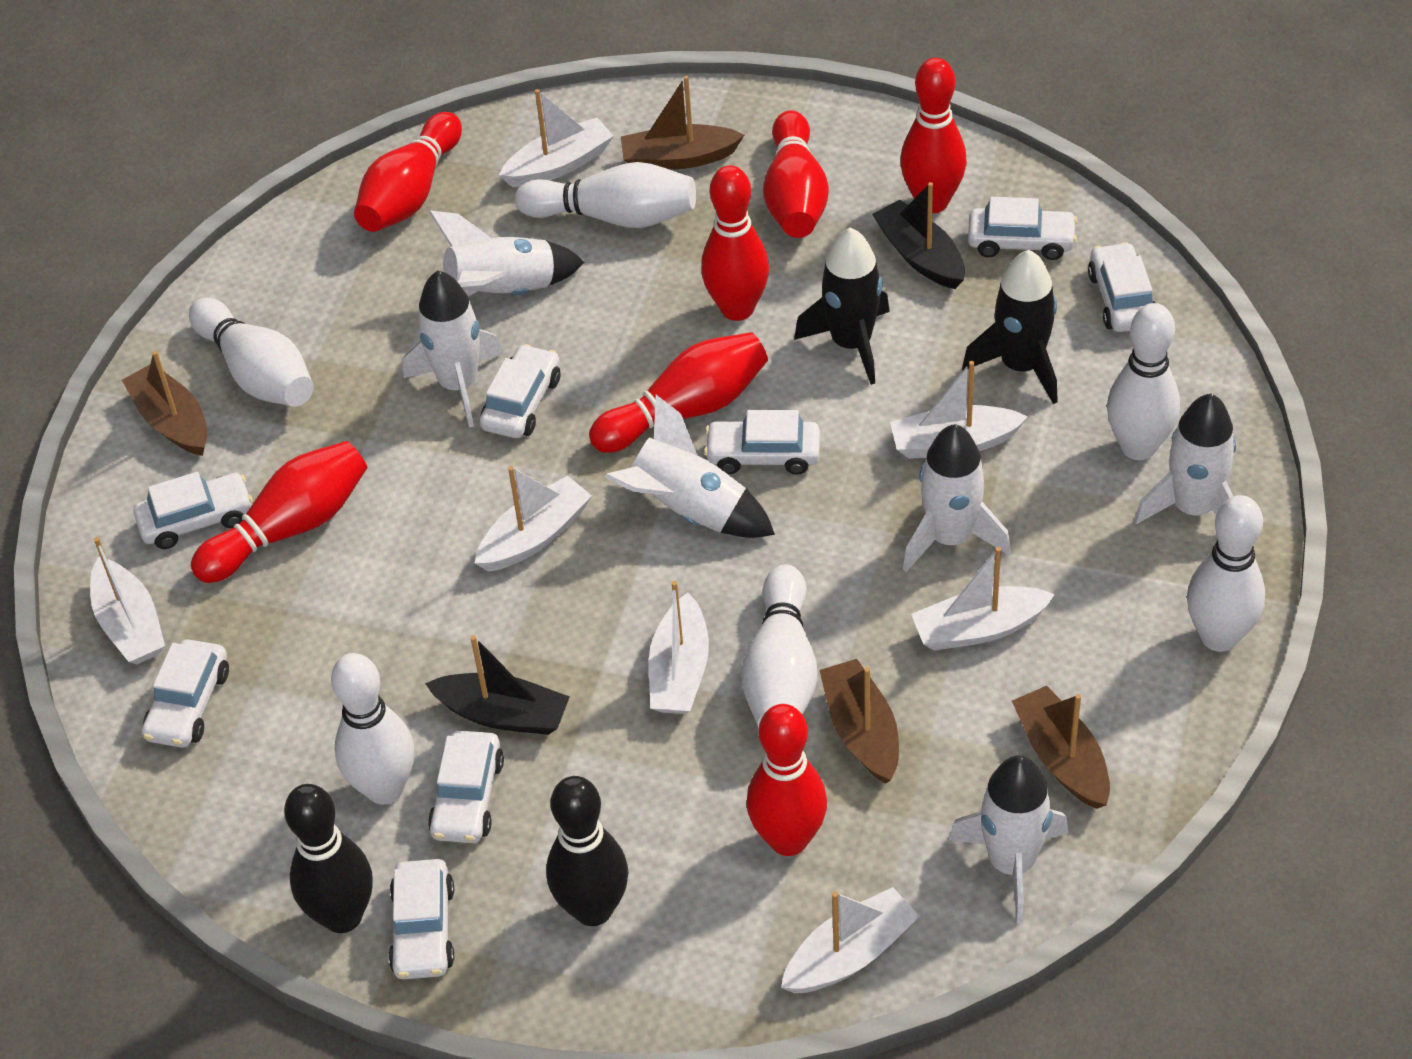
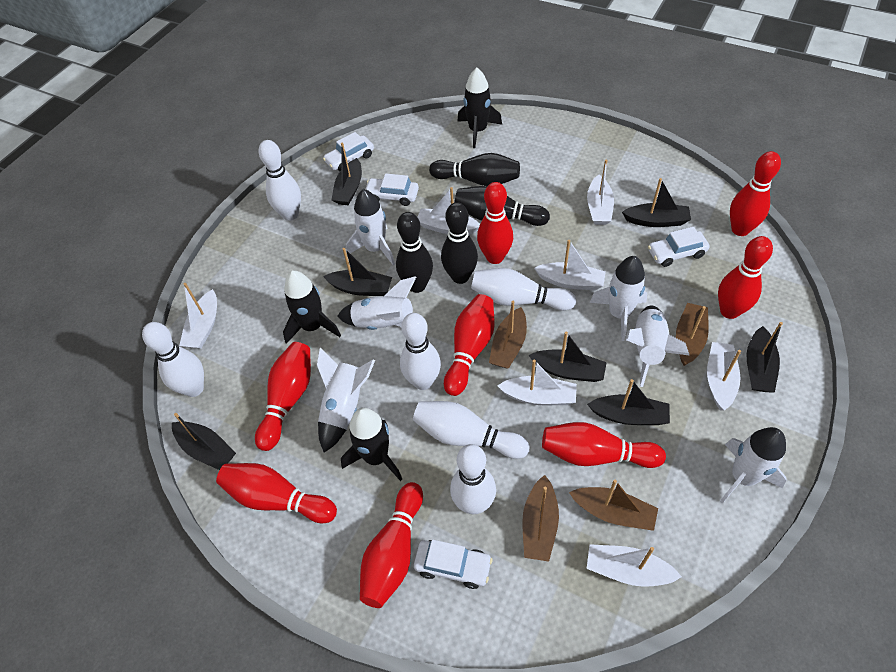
black boat: 2 -> 7
black bowling pin: 2 -> 4
black rocket: 2 -> 3
red bowling pin: 7 -> 8
white car: 8 -> 4

